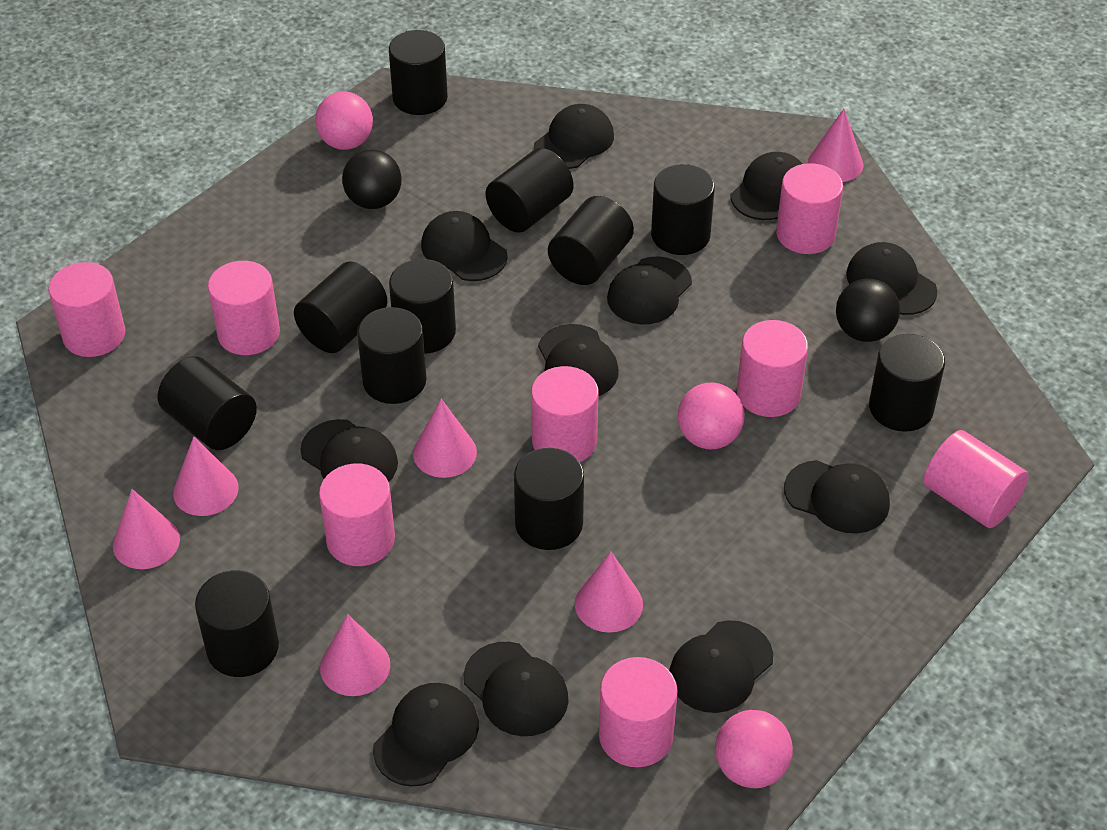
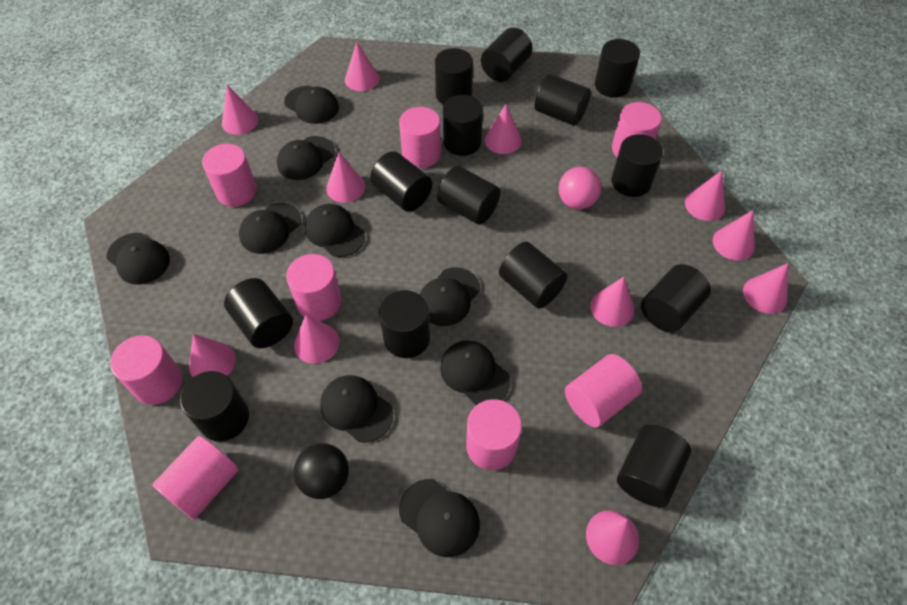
black ball: 2 -> 1
black cap: 11 -> 9
black cylinder: 11 -> 14
pink ball: 3 -> 1
pink cone: 6 -> 11

